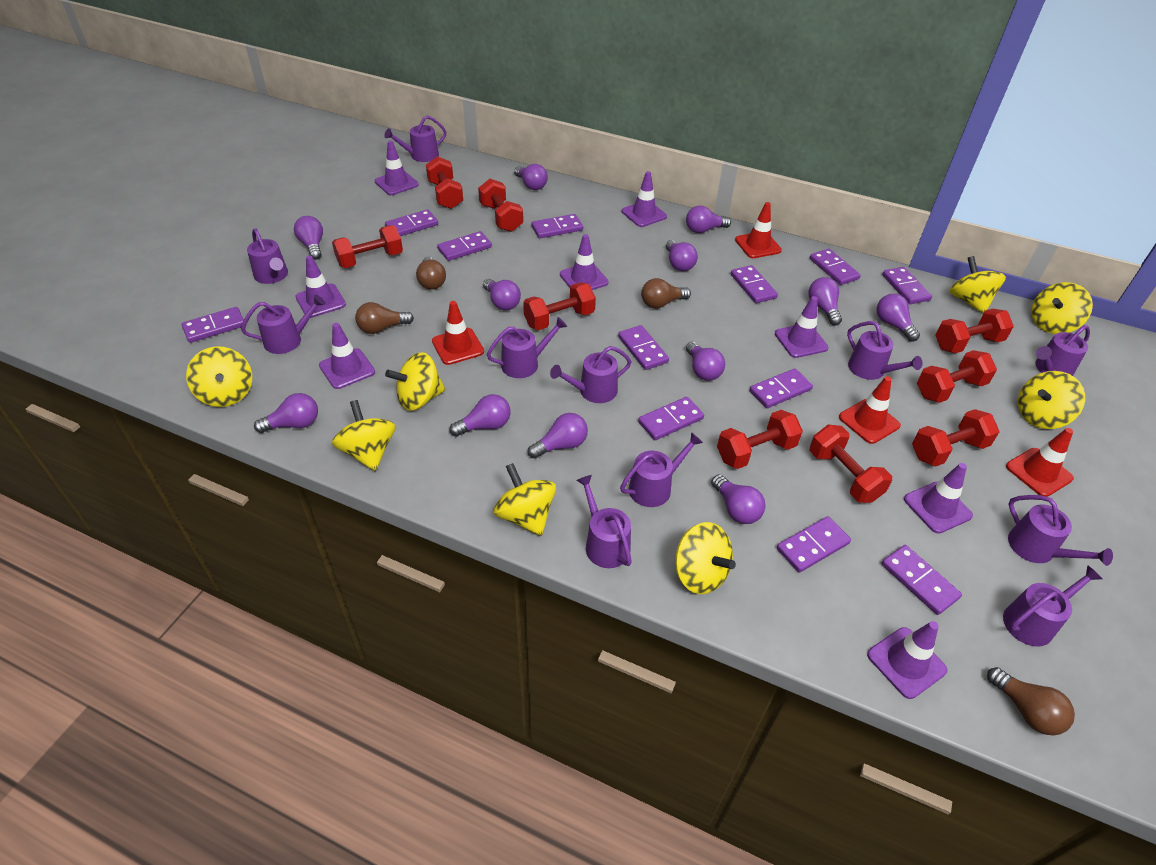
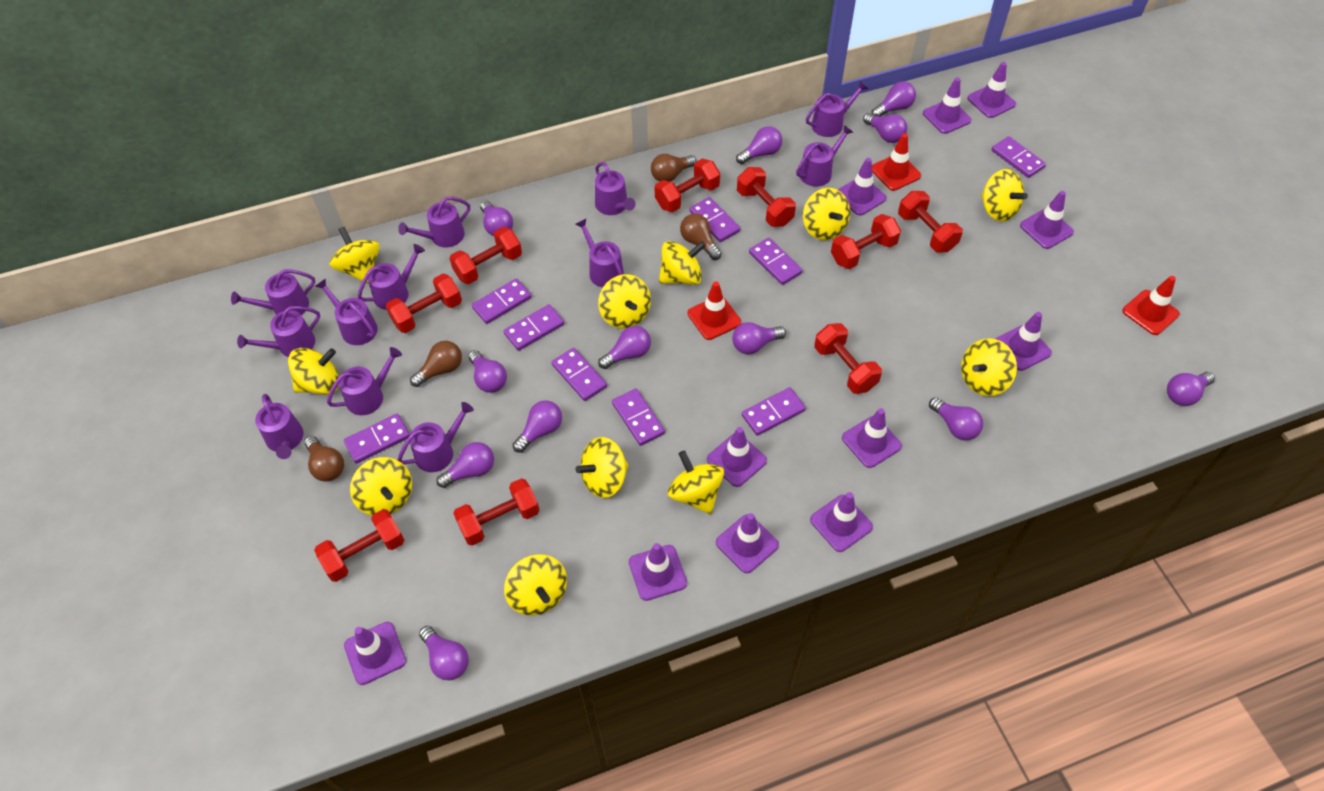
purple domino: 12 -> 9
purple traffic cone: 8 -> 11
purple watering can: 11 -> 12
red traffic cone: 4 -> 3
yellow spinning top: 8 -> 11

